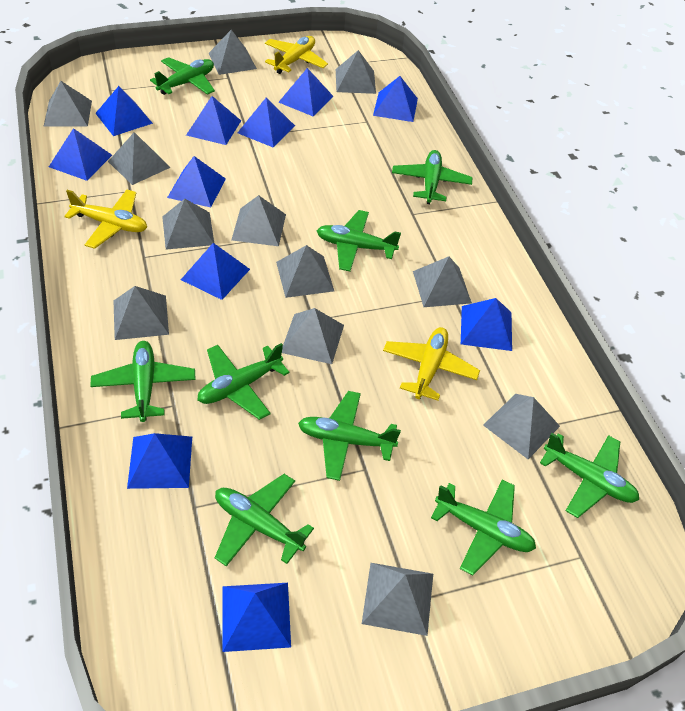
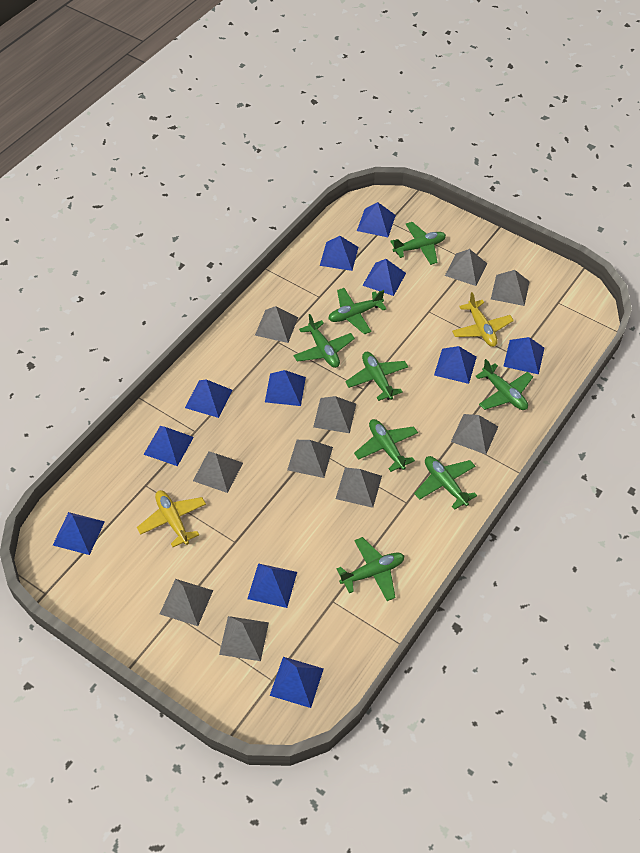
green plane: 9 -> 8
grey pyramid: 12 -> 10
yellow plane: 3 -> 2

